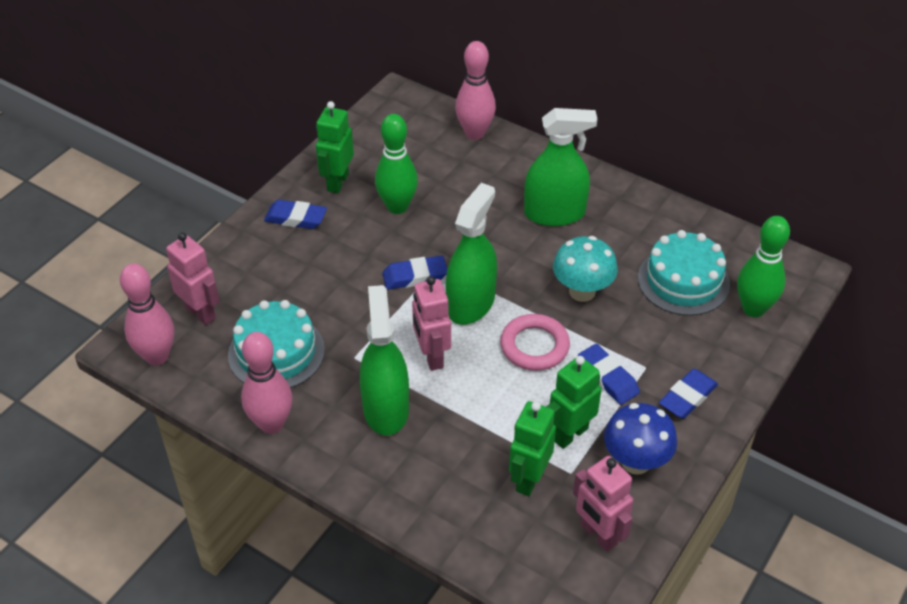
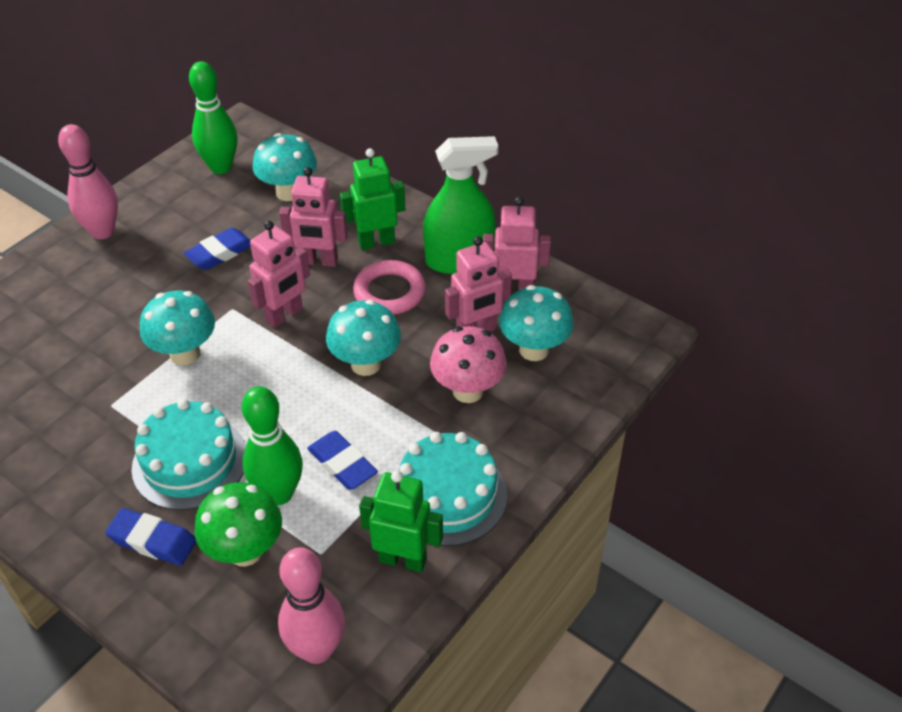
blue eraser: 4 -> 3
blue mushroom: 1 -> 0
green mushroom: 0 -> 1
green robot: 3 -> 2
green spray bottle: 3 -> 1
pink bowling pin: 3 -> 2
pink mushroom: 0 -> 1
pink robot: 3 -> 4
turquoise mushroom: 1 -> 4

